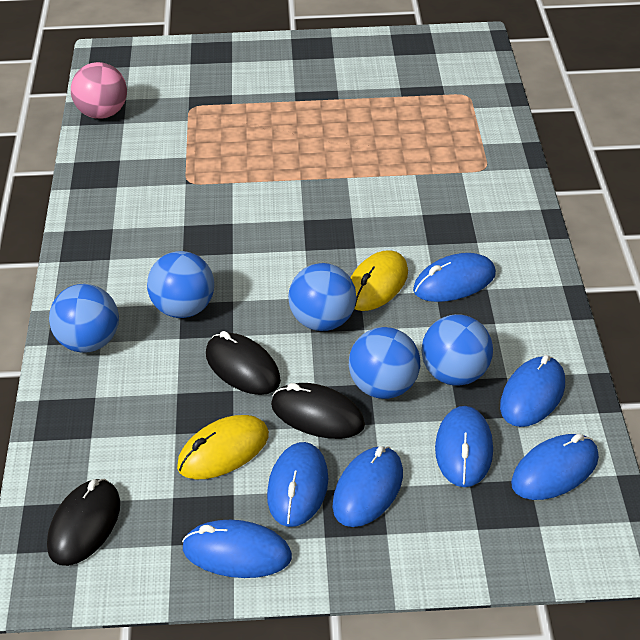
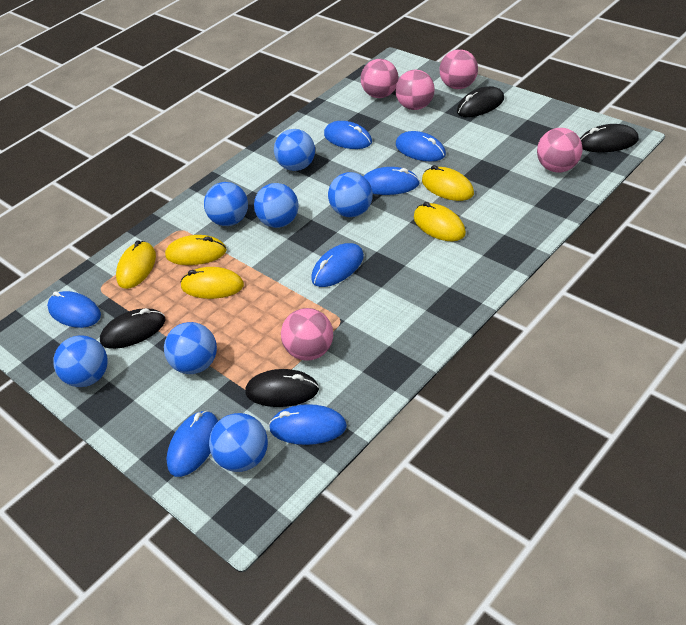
black mouse: 3 -> 4
blue ball: 5 -> 7
pink ball: 1 -> 5
yellow mouse: 2 -> 5

